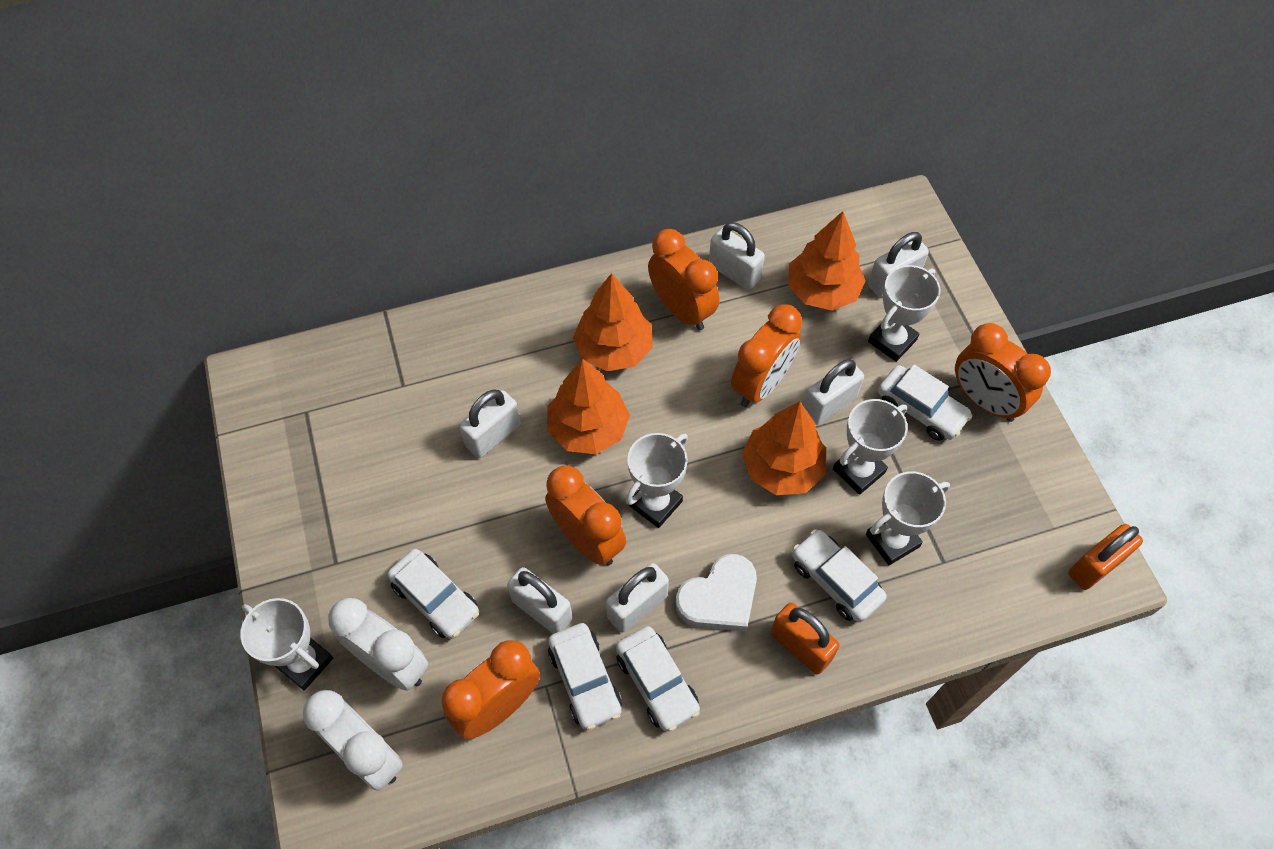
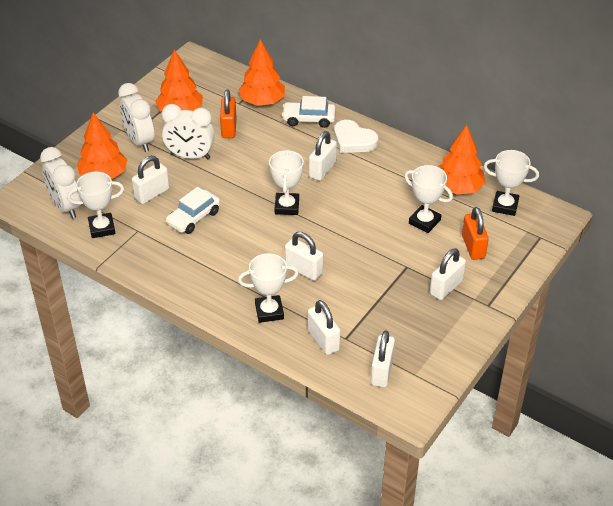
orange clock: 5 -> 0
white car: 5 -> 2
white clock: 2 -> 3

